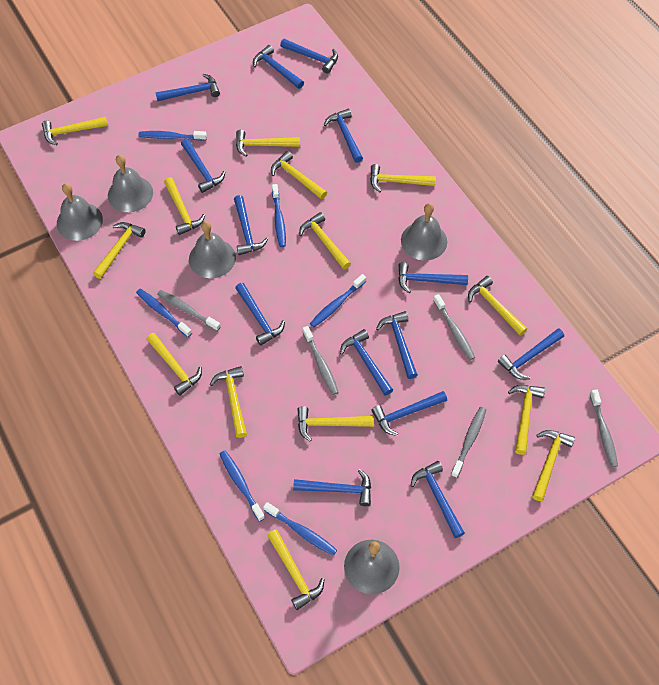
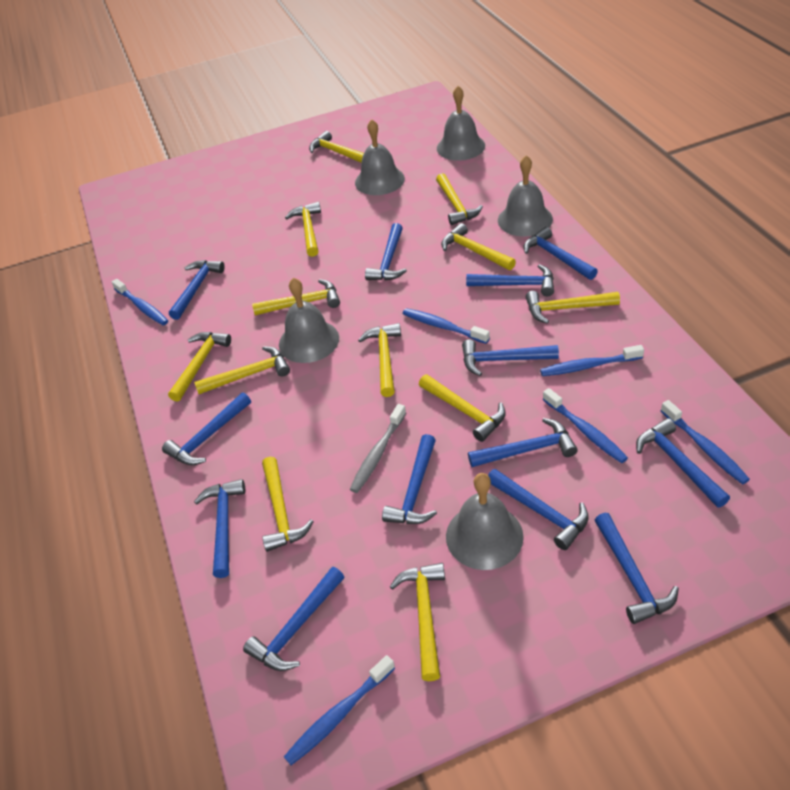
blue hammer: 14 -> 13
grey toothbrush: 5 -> 1
yellow hammer: 14 -> 12

